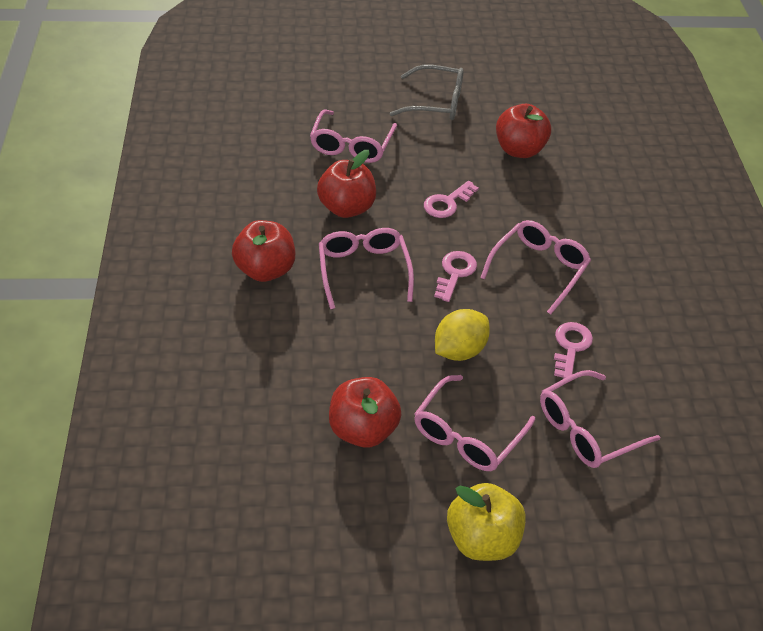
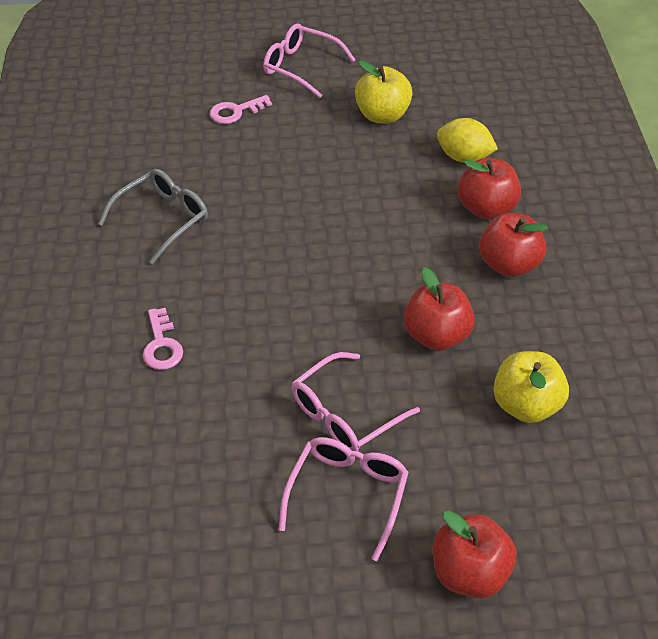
pink glasses: 5 -> 3
pink key: 3 -> 2
yellow apple: 1 -> 2

